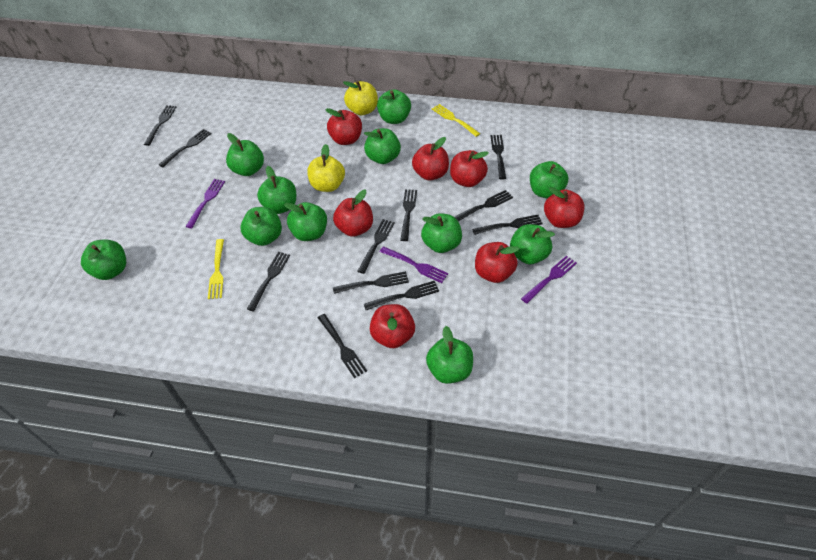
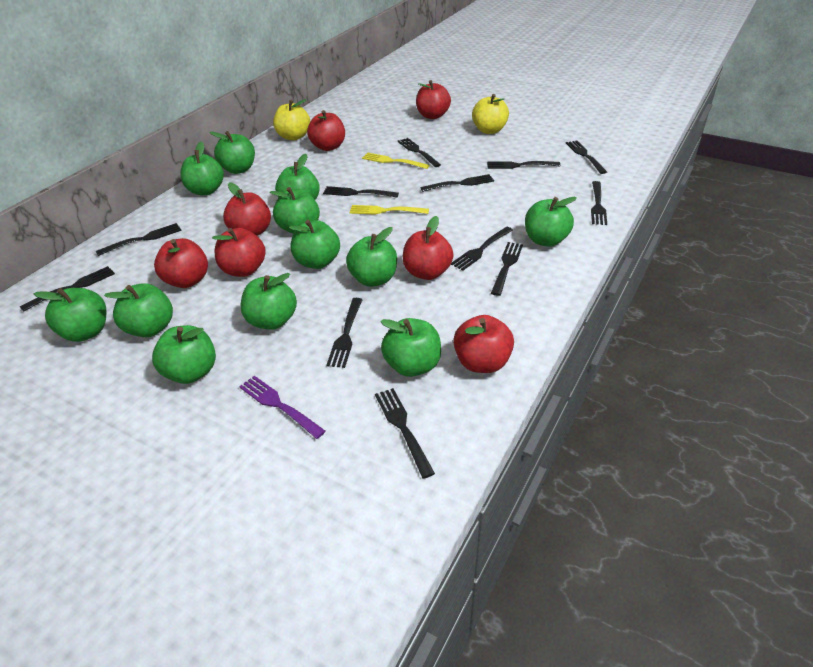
black fork: 11 -> 12
green apple: 11 -> 12
purple fork: 3 -> 1

